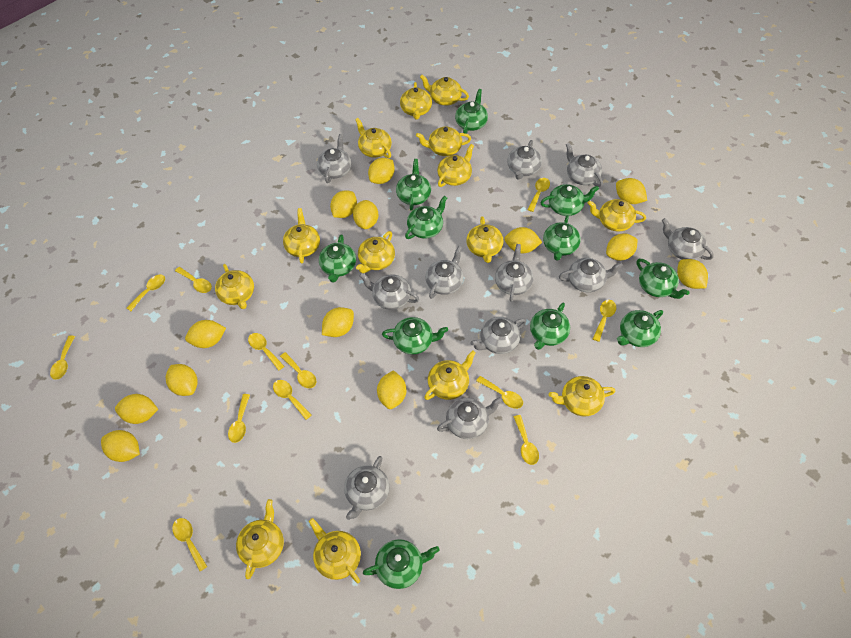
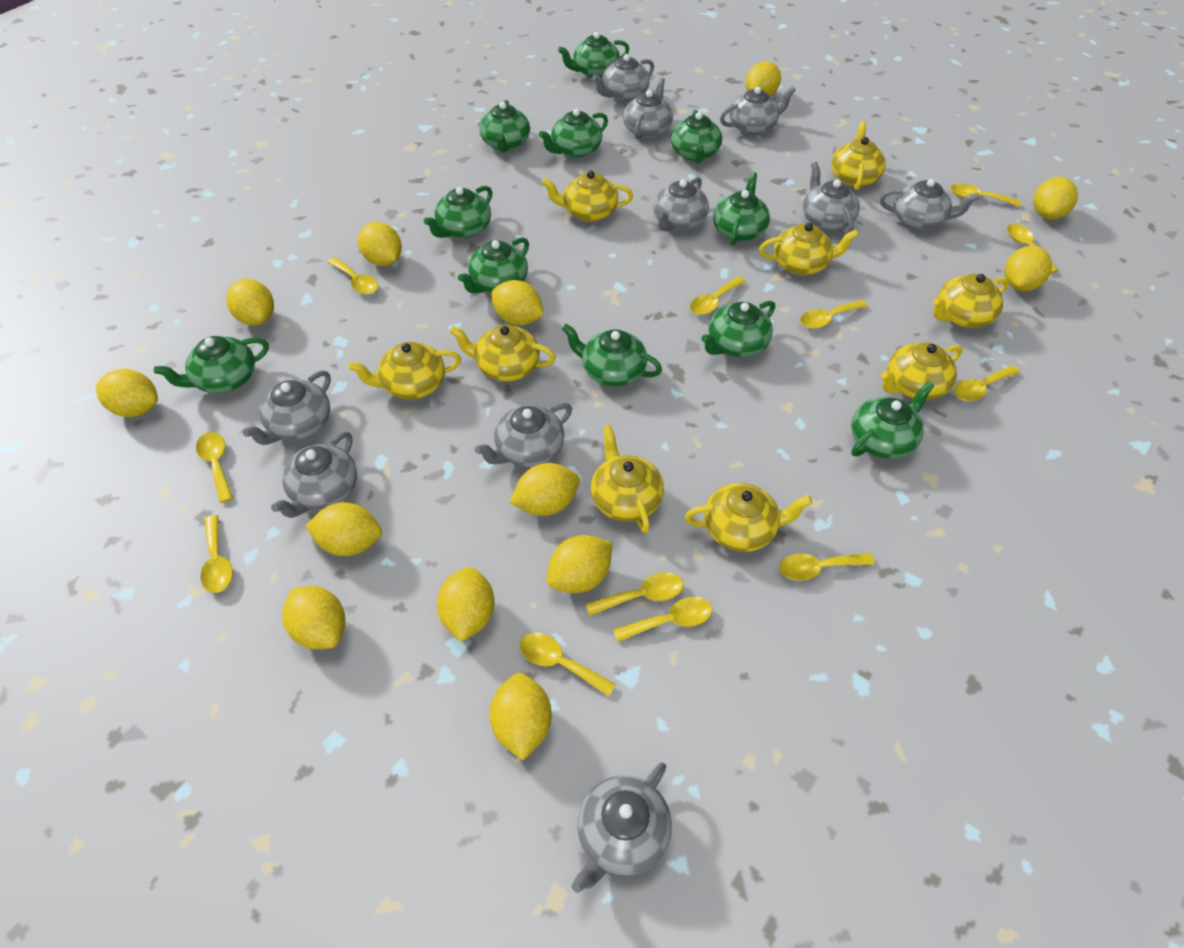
grey teapot: 11 -> 10
yellow teapot: 14 -> 9

